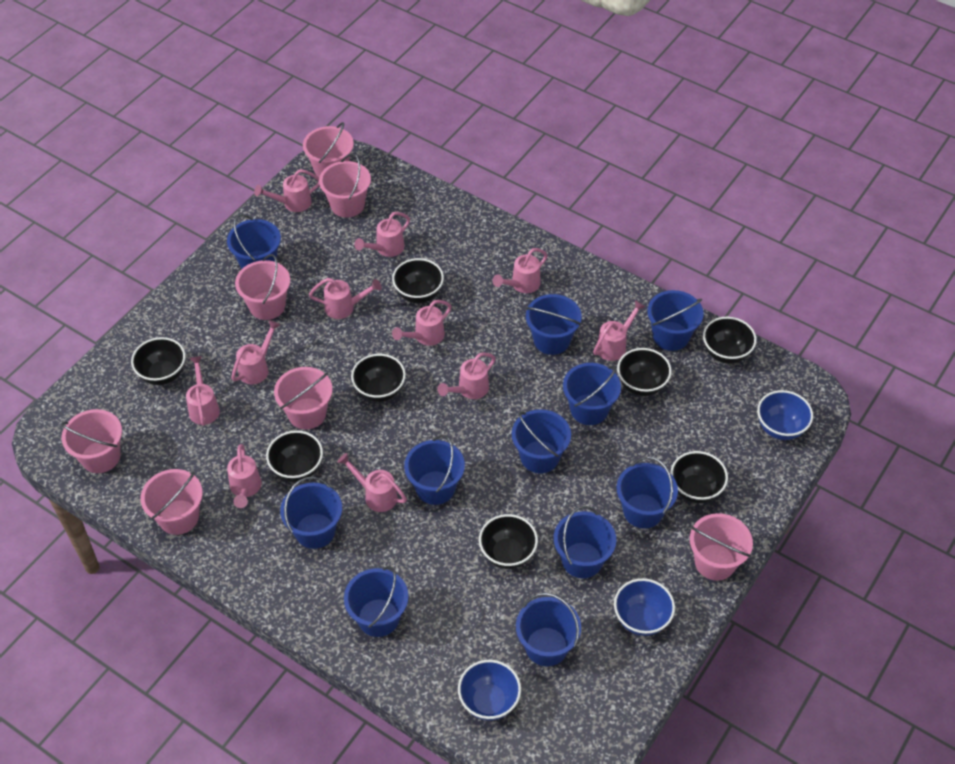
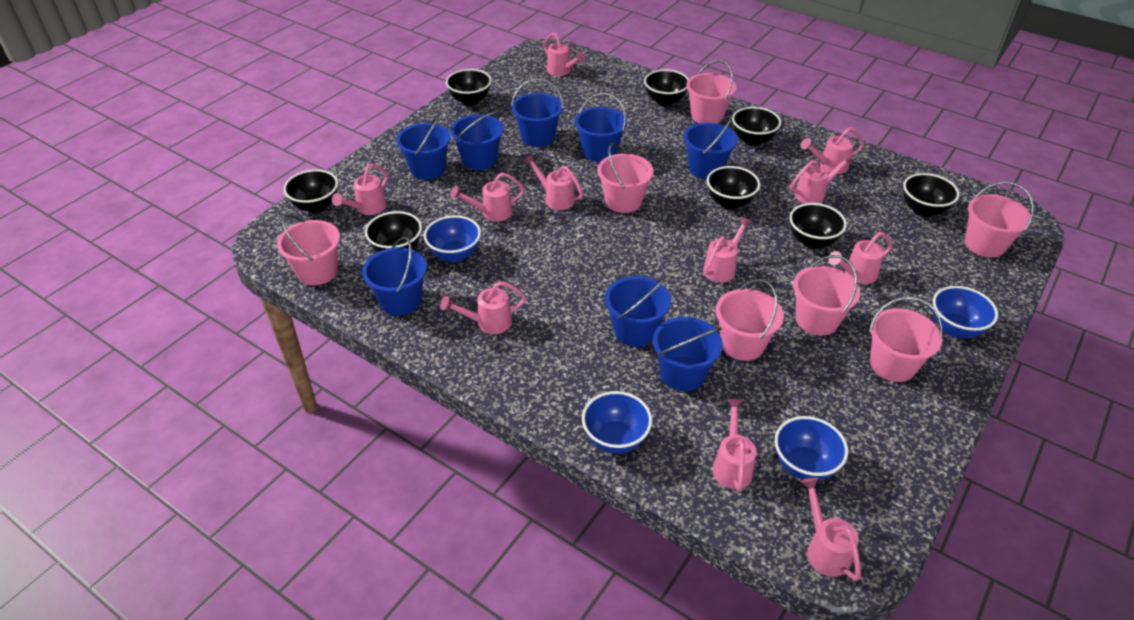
blue bowl: 3 -> 4
blue bucket: 11 -> 8

